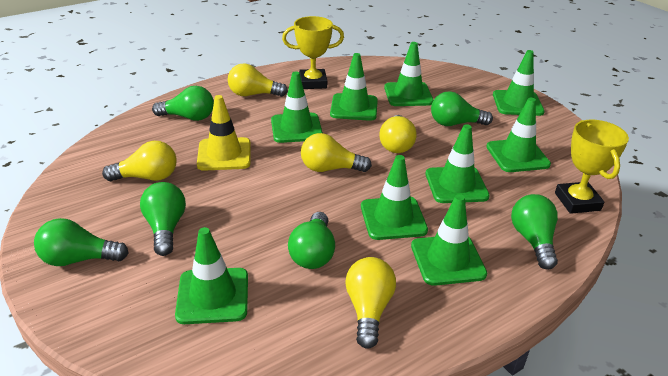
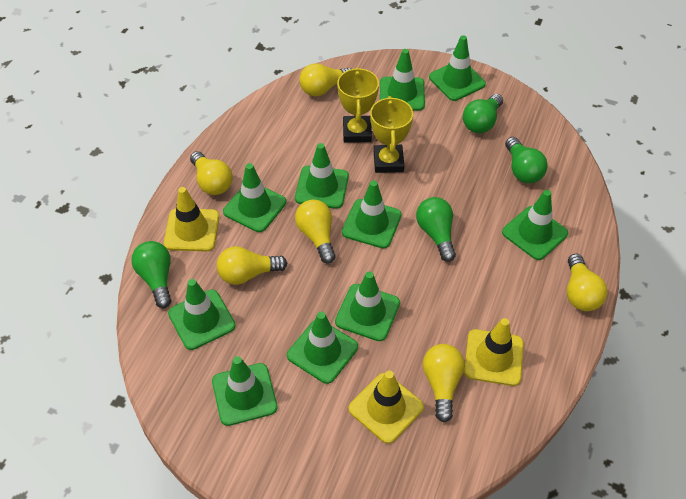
green light bulb: 6 -> 4
green traffic cone: 9 -> 10
yellow light bulb: 5 -> 6
yellow traffic cone: 1 -> 3

